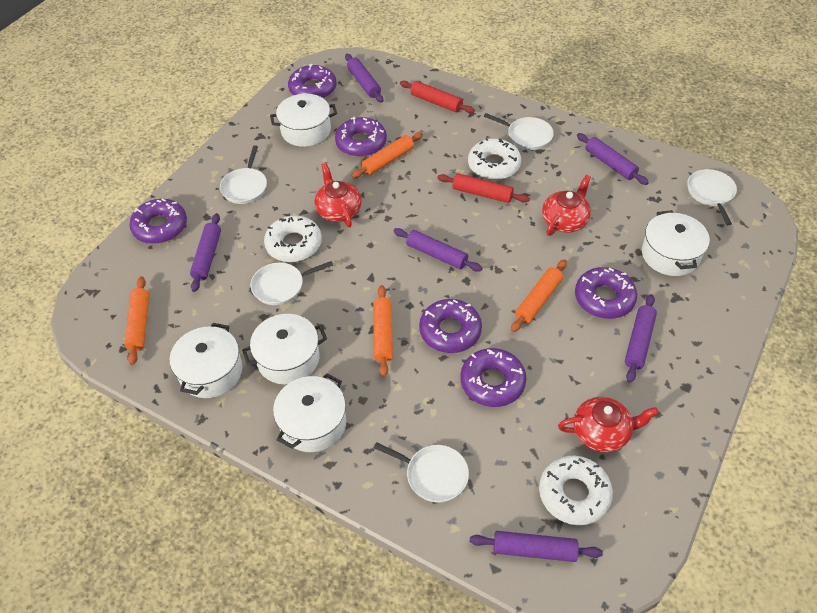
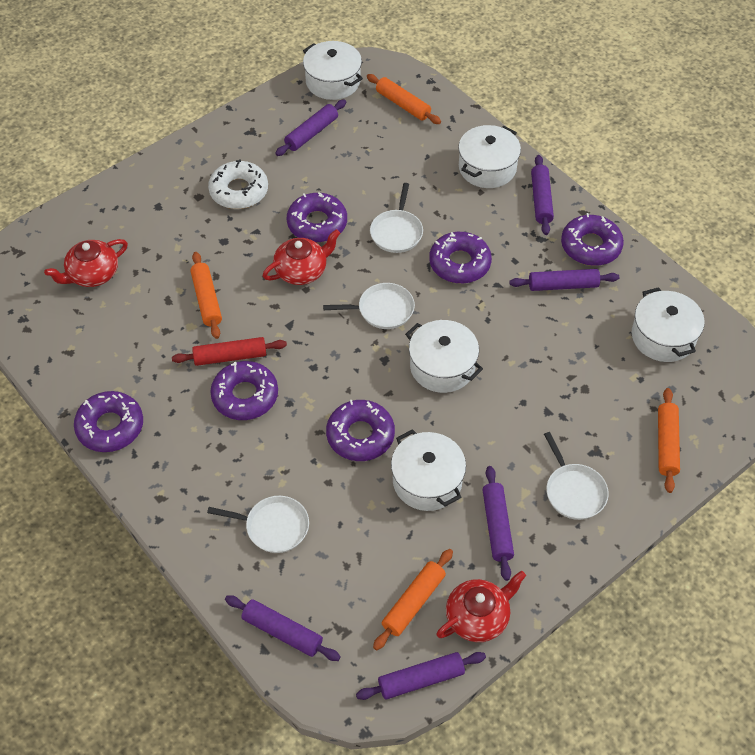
red rolling pin: 2 -> 1
white donut: 3 -> 1
white pan: 5 -> 4

